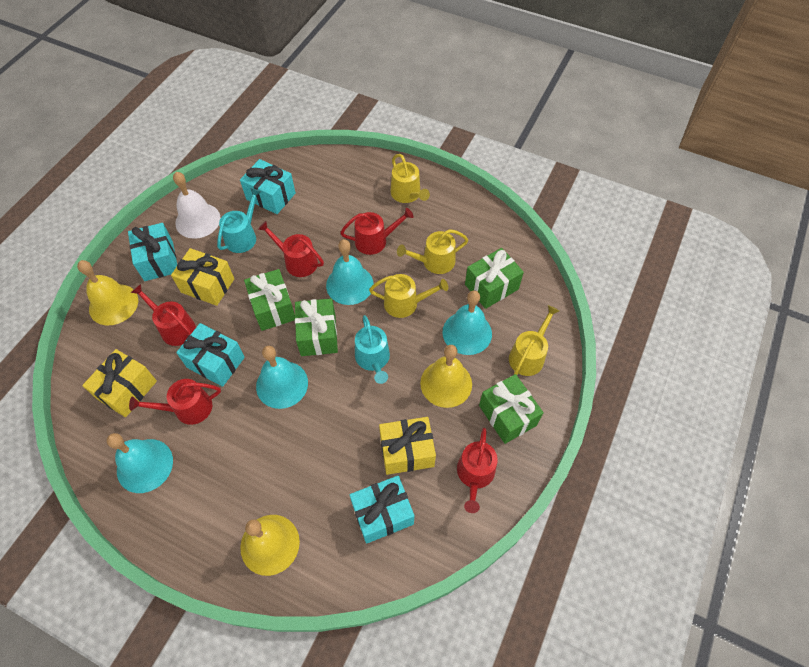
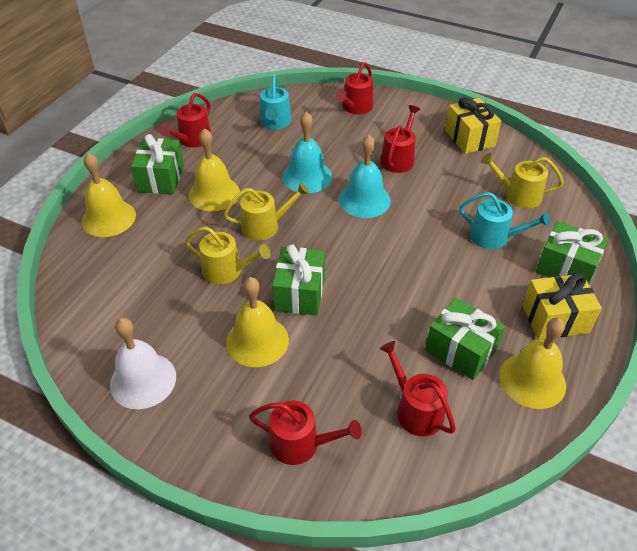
turquoise bell: 4 -> 2
turquoise gift: 4 -> 0
yellow bell: 3 -> 4
yellow gift: 3 -> 2
yellow watering can: 4 -> 3

